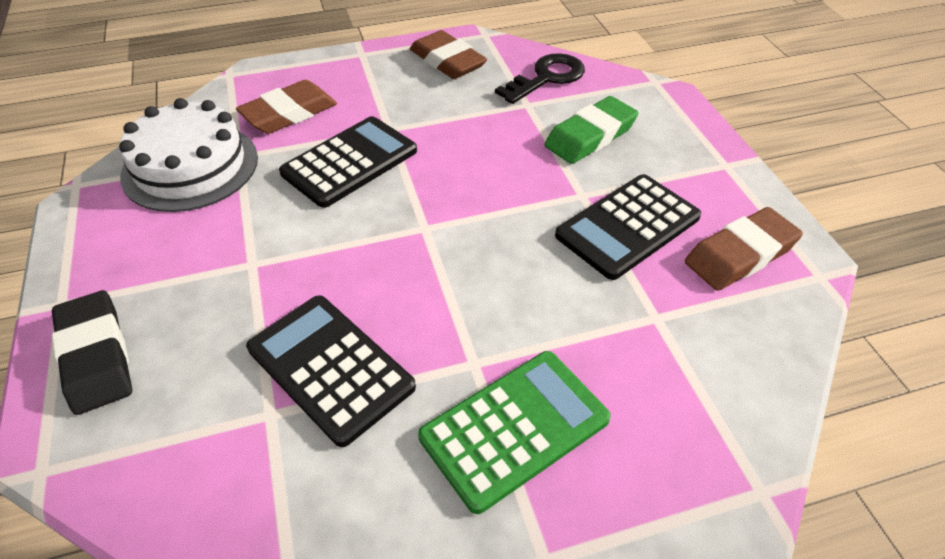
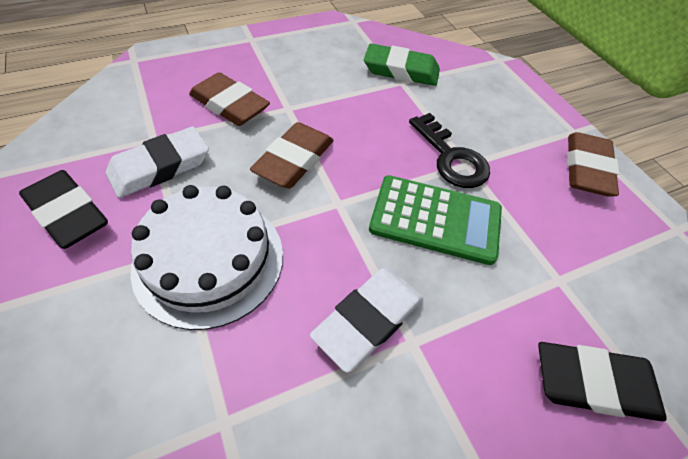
black calculator: 3 -> 0
black eraser: 1 -> 2
white eraser: 0 -> 2

